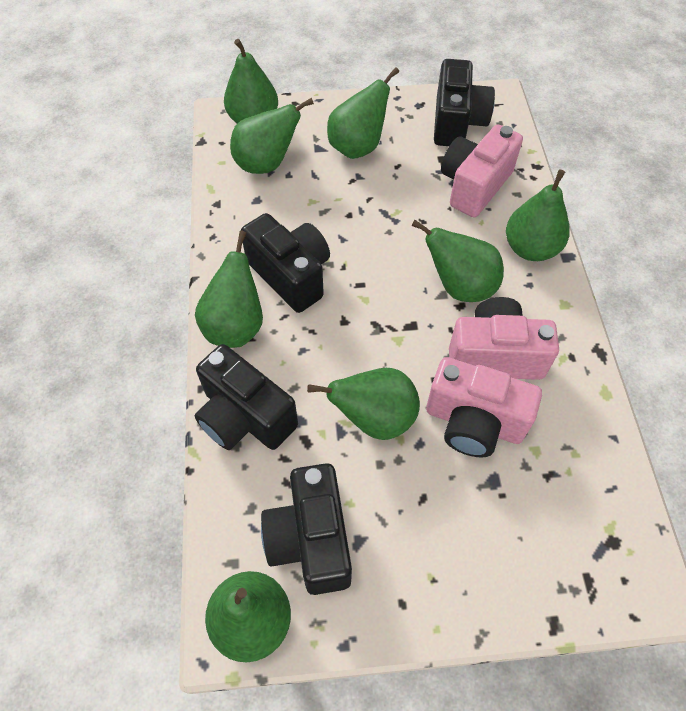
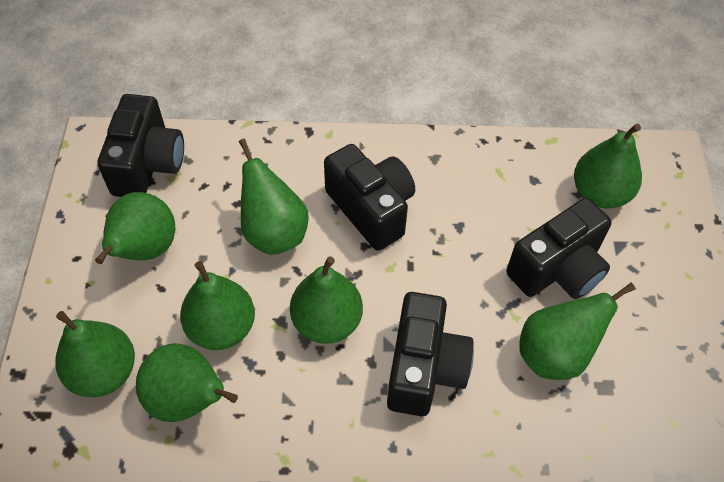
pink camera: 3 -> 0

